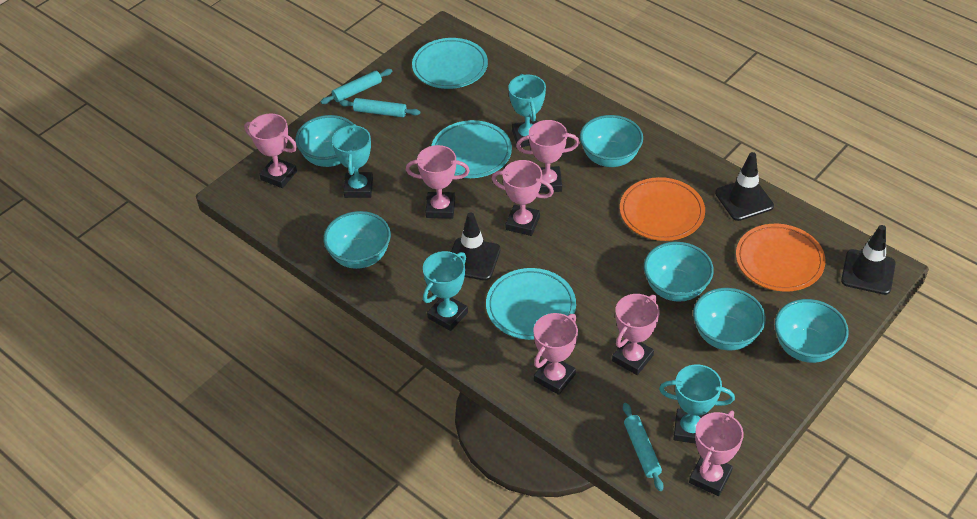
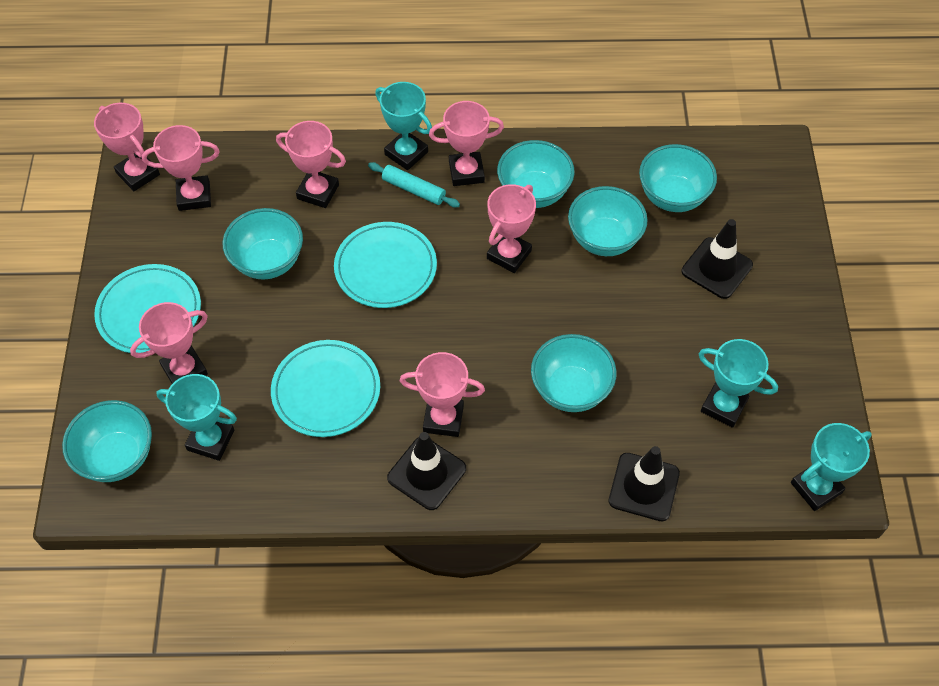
orange plate: 2 -> 0
turquoise rolling pin: 3 -> 1

